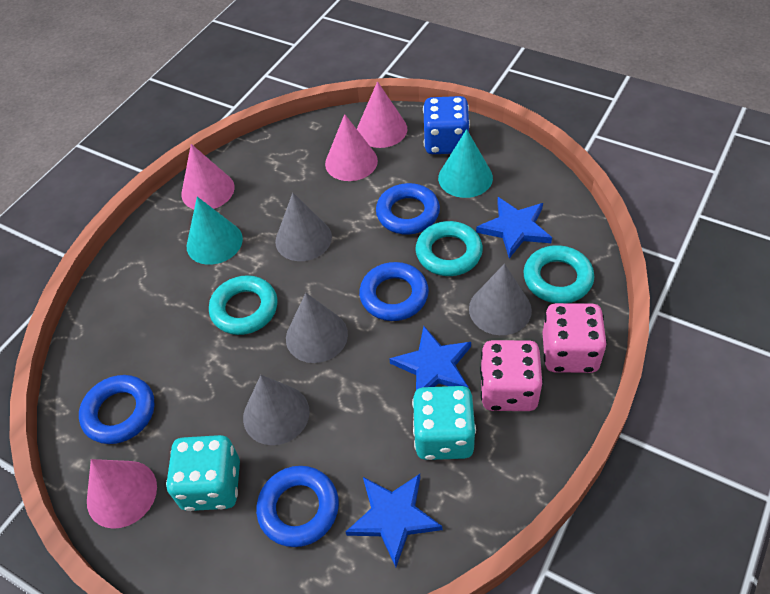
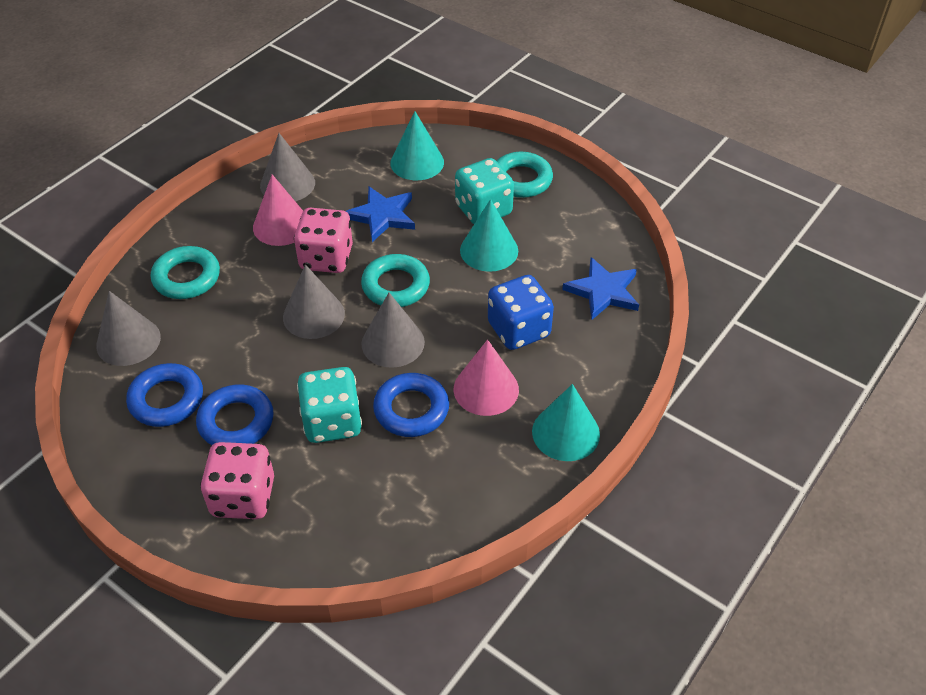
blue ring: 4 -> 3
blue star: 3 -> 2
pink cone: 4 -> 2
turquoise cone: 2 -> 3

